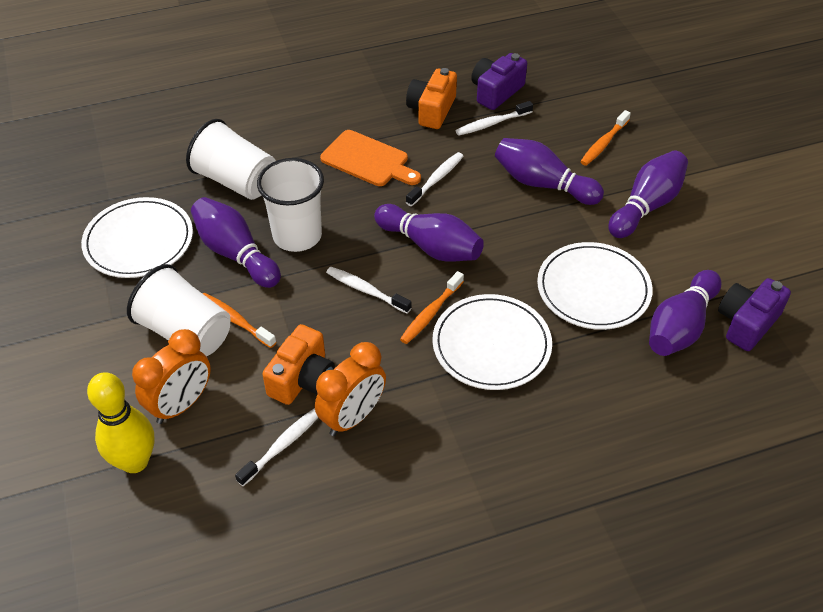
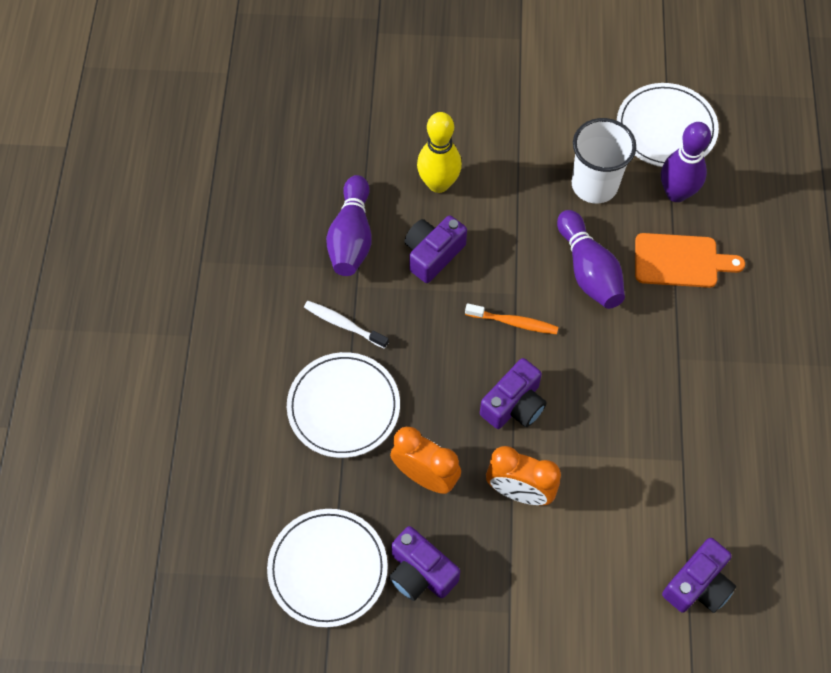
orange camera: 2 -> 0
orange toothbrush: 3 -> 1
purple bowling pin: 5 -> 3
purple camera: 2 -> 4
white cup: 3 -> 1
white toothbrush: 4 -> 1

